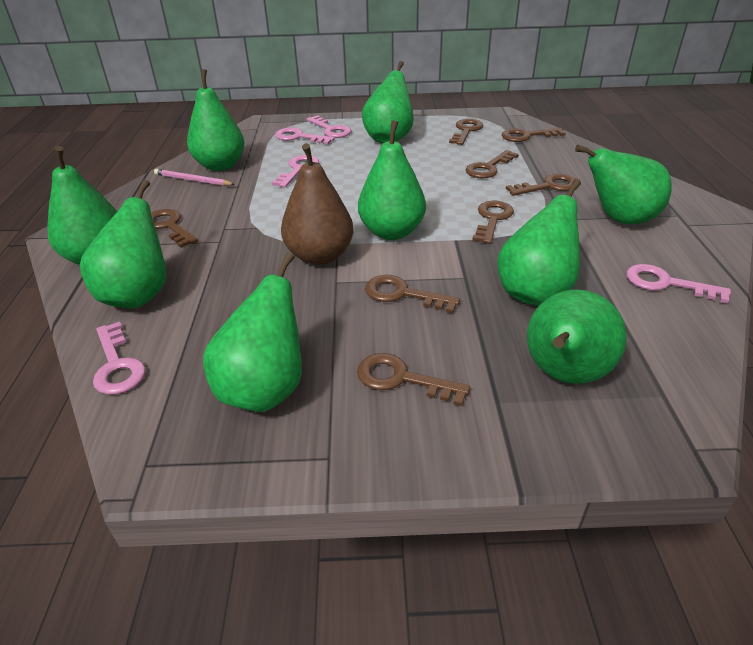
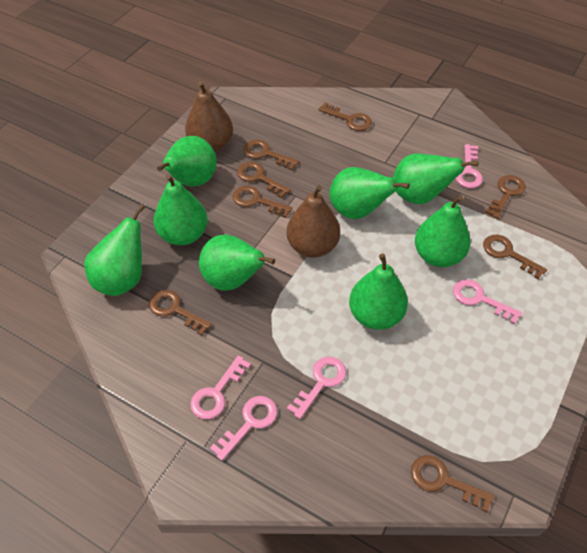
brown pear: 1 -> 2
green pear: 9 -> 8
pink pencil: 1 -> 0

